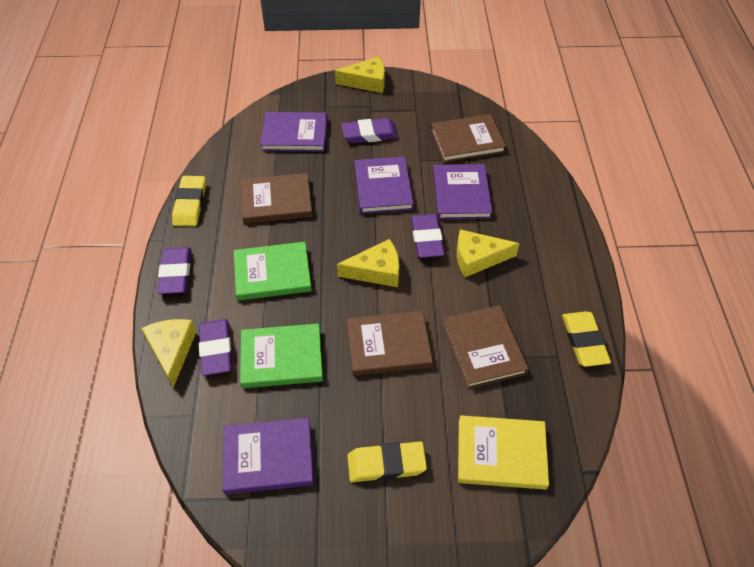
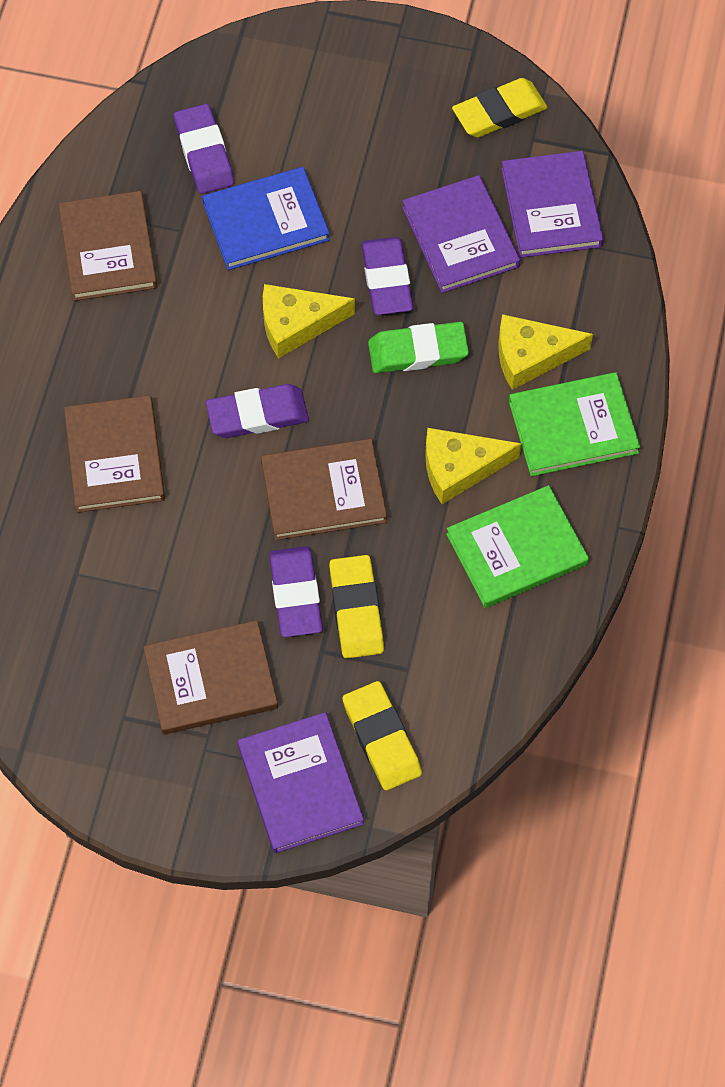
blue book: 0 -> 1
green eraser: 0 -> 1
purple book: 4 -> 3
yellow book: 1 -> 0
yellow cheese: 4 -> 3

